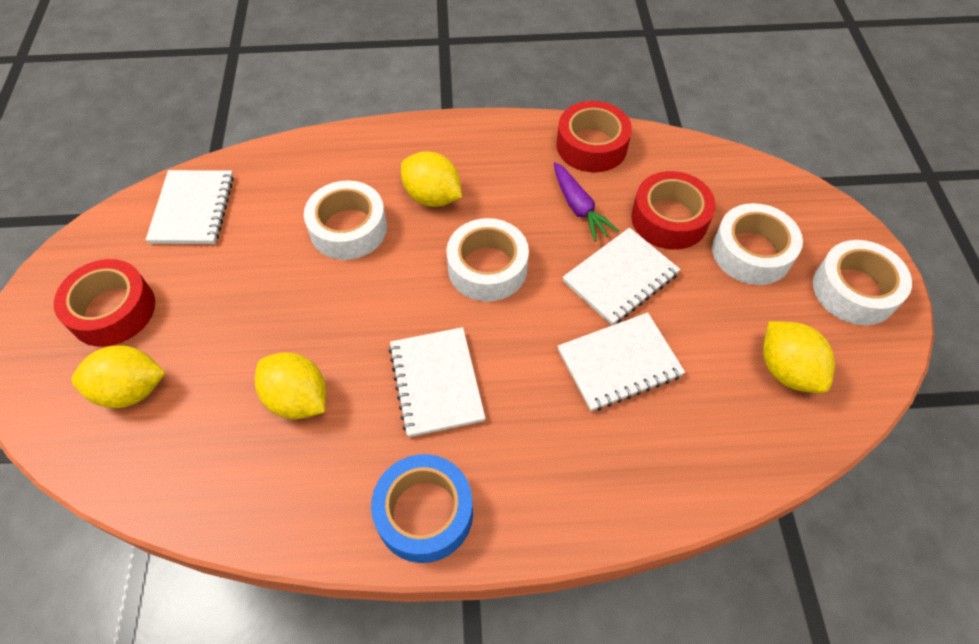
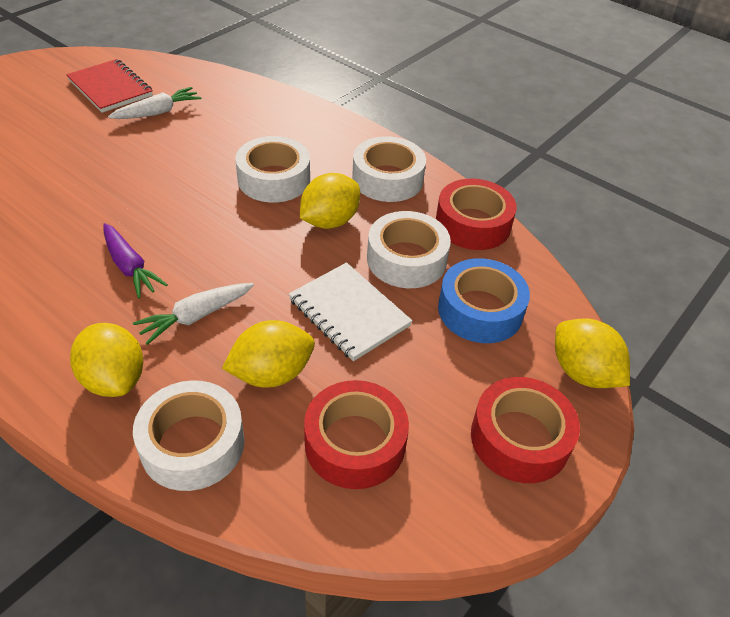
red notebook: 0 -> 1
white carrot: 0 -> 2
white notebook: 4 -> 1

